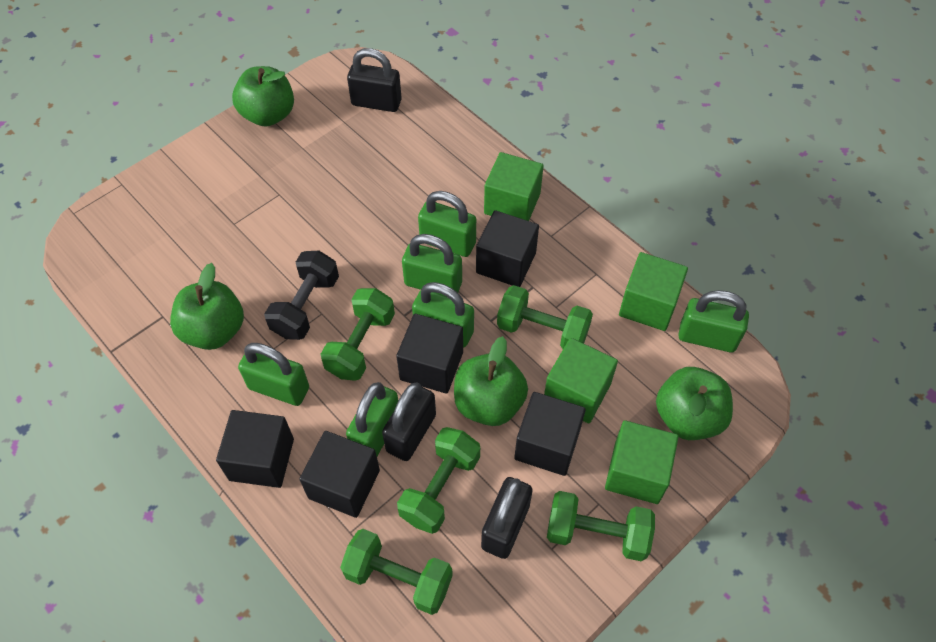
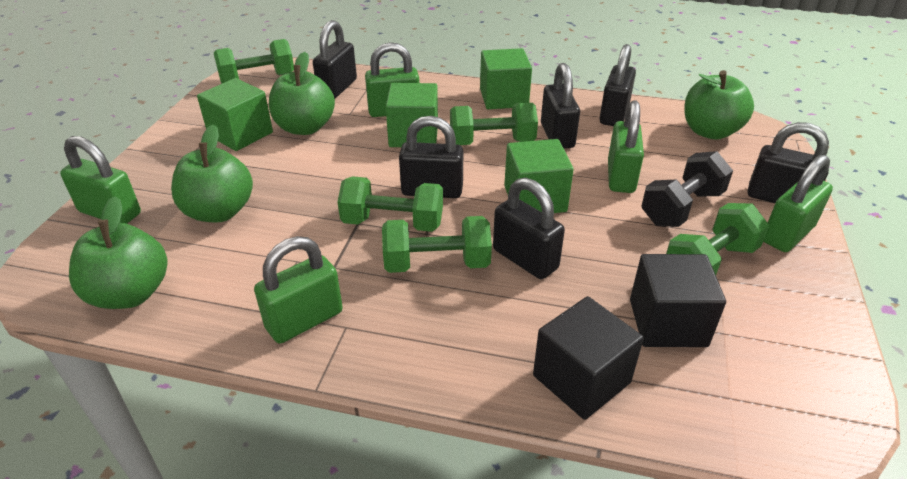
black cube: 5 -> 2
black padlock: 3 -> 6
green padlock: 6 -> 5

